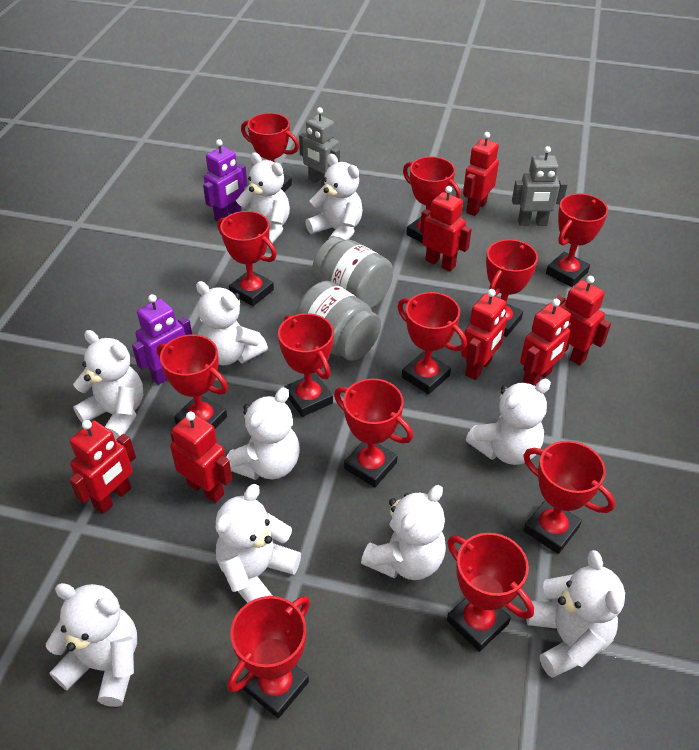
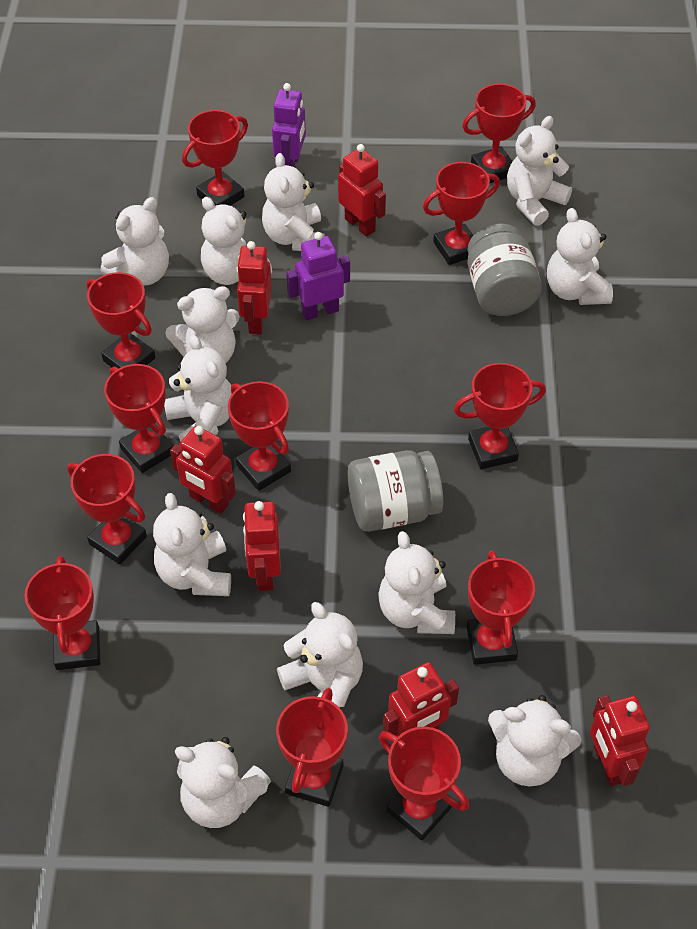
grey robot: 2 -> 0
red robot: 7 -> 6
white teddy bear: 10 -> 12

